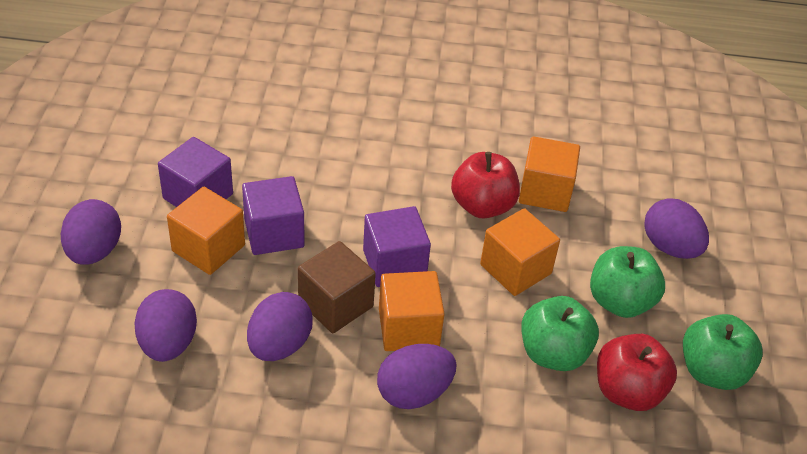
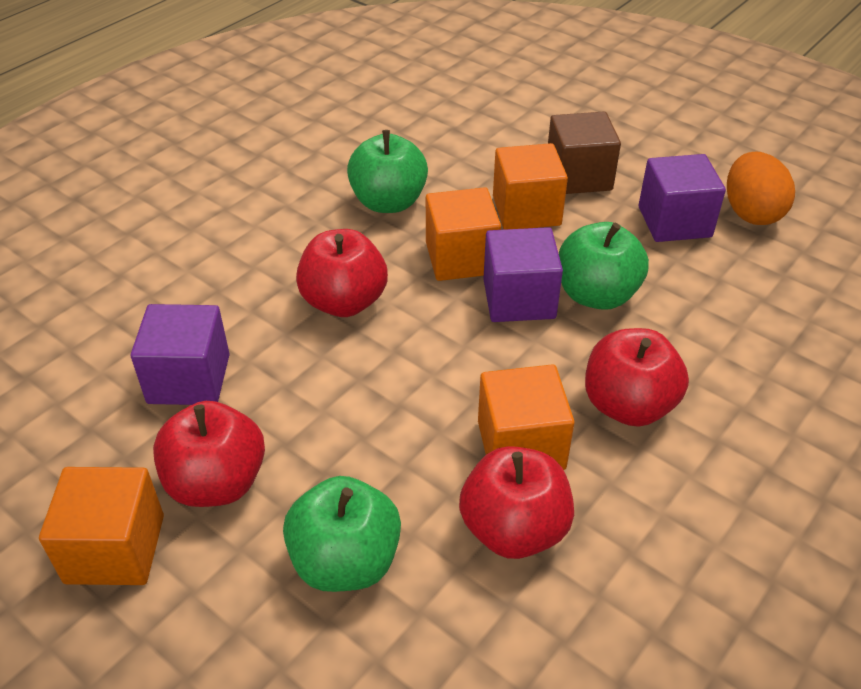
orange egg: 0 -> 1
purple egg: 5 -> 0
red apple: 2 -> 4

